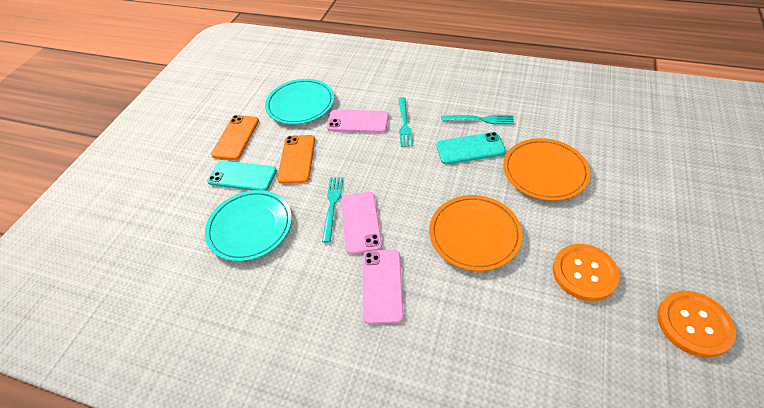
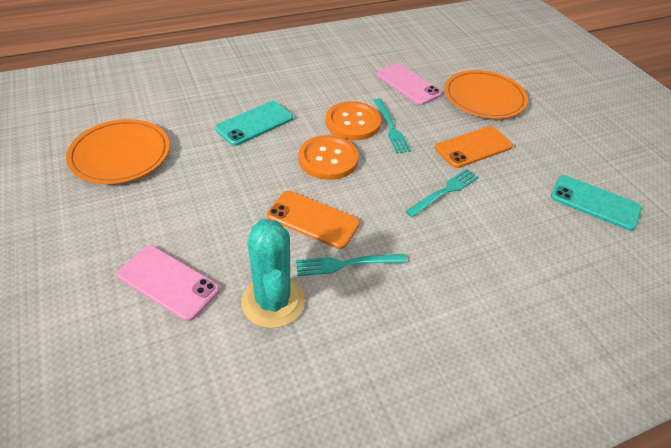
pink phone: 3 -> 2
turquoise cactus: 0 -> 1
turquoise plate: 2 -> 0

